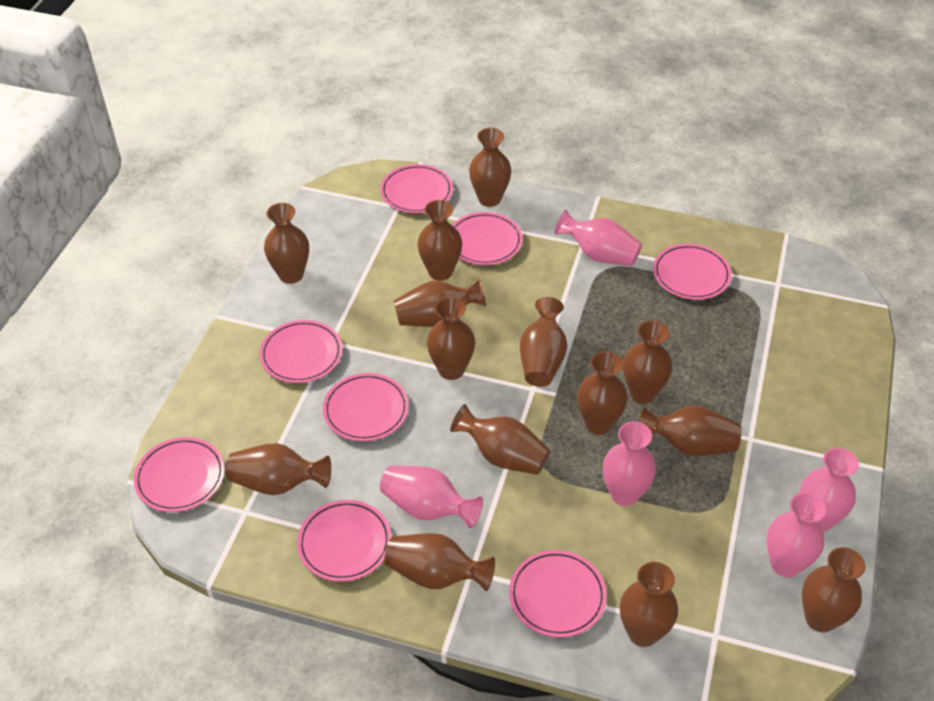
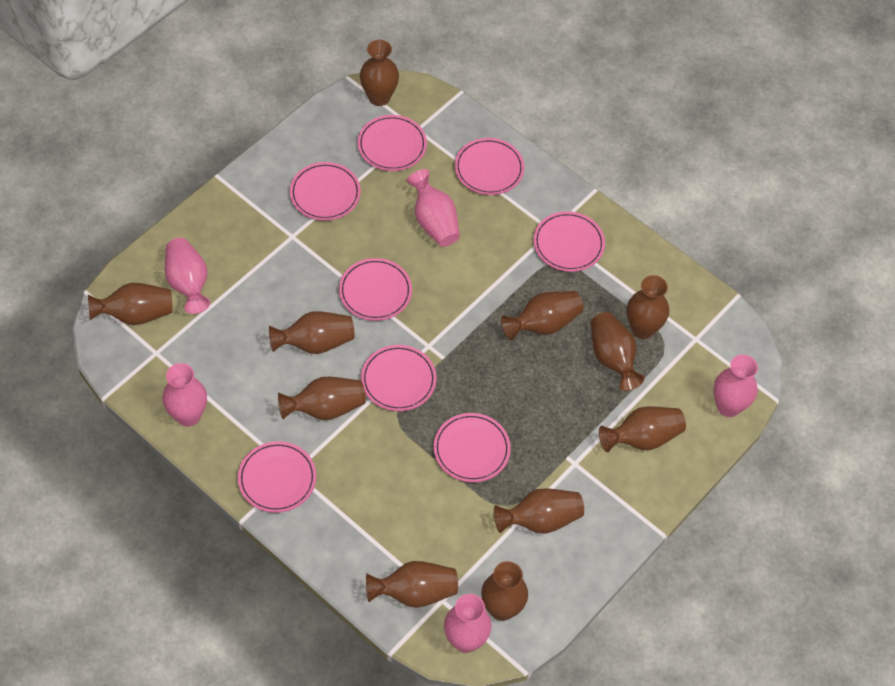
brown vase: 14 -> 11

